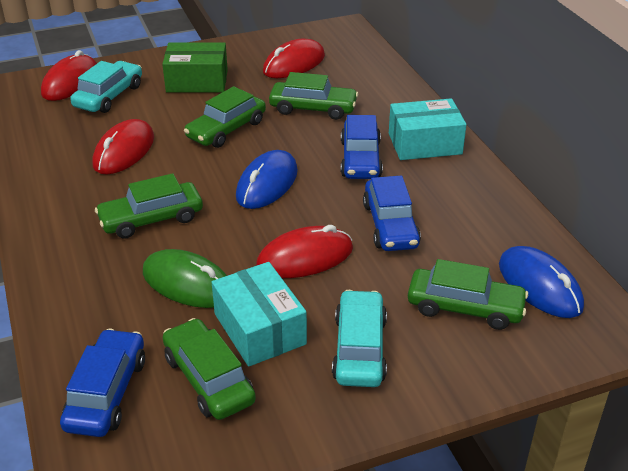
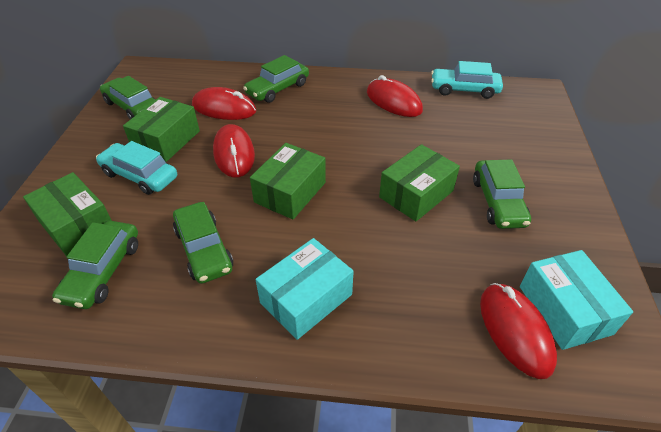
blue car: 3 -> 0
blue mouse: 2 -> 0
green box: 1 -> 4
green mouse: 1 -> 0

